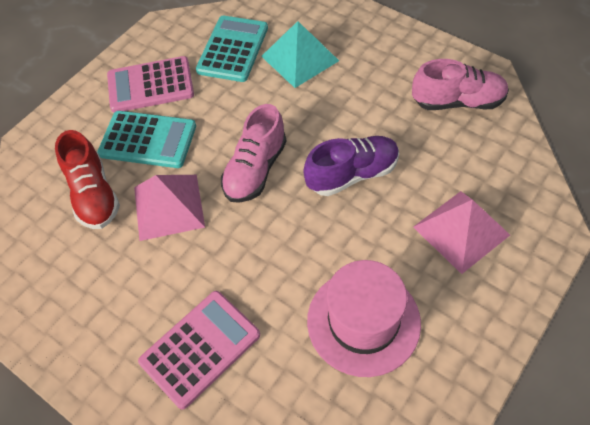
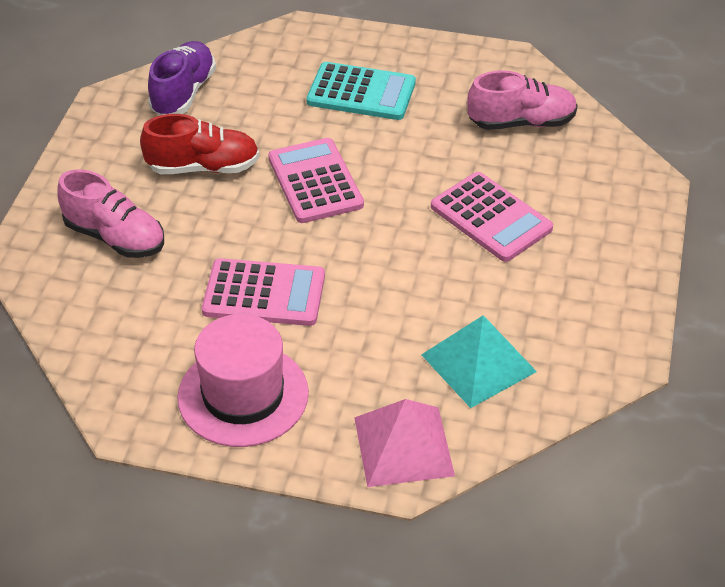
pink calculator: 2 -> 3
pink pyramid: 2 -> 1
turquoise calculator: 2 -> 1

